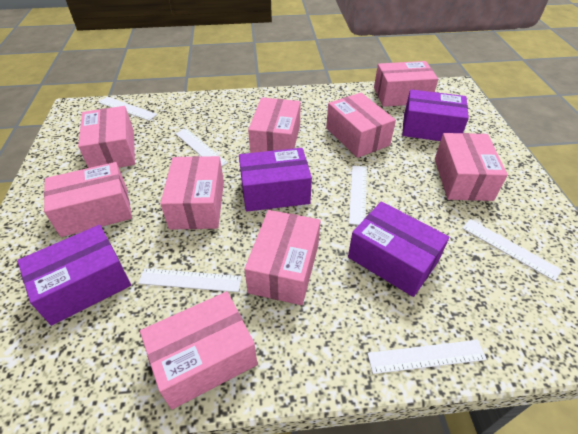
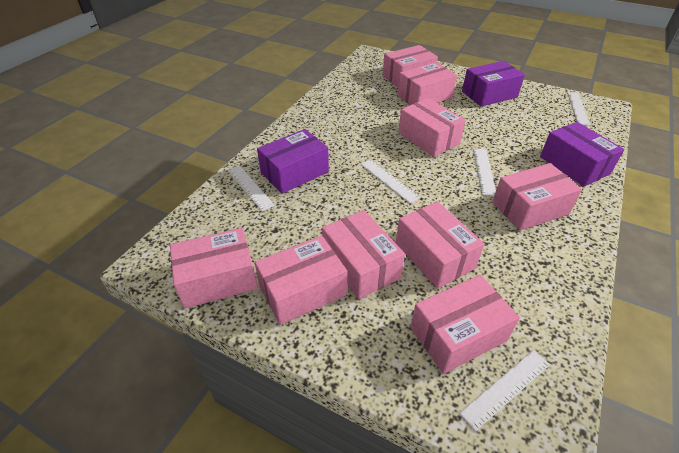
purple box: 4 -> 3
white ruler: 6 -> 5

